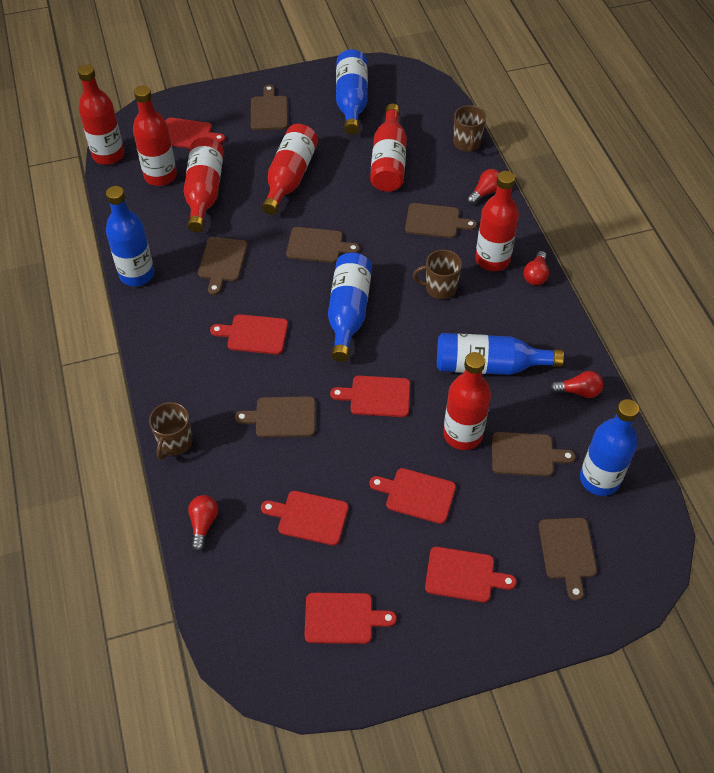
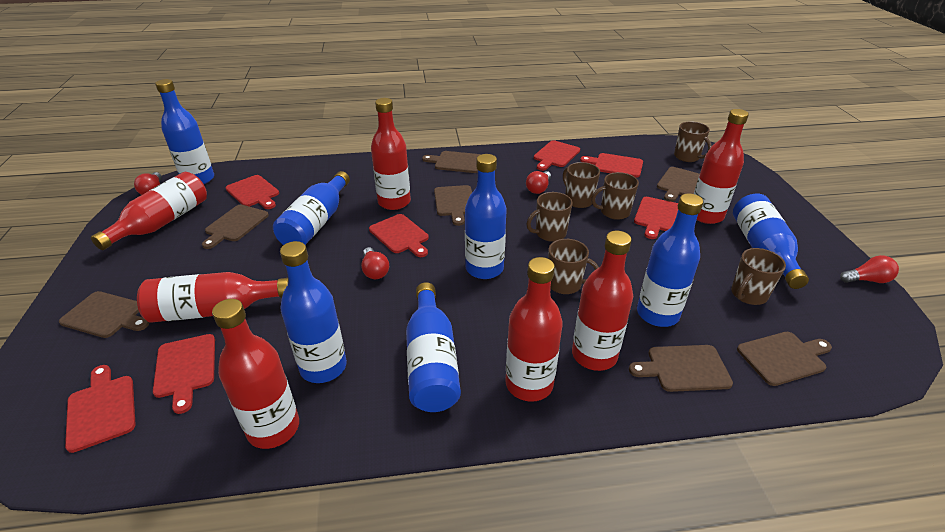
blue bottle: 5 -> 7
brown mug: 3 -> 6

